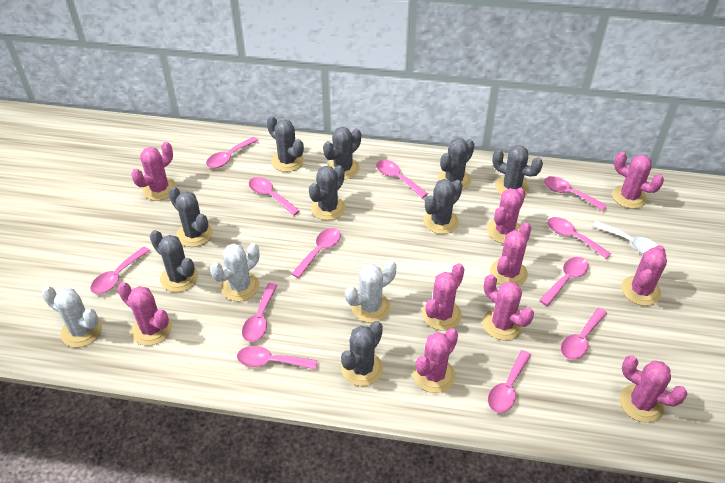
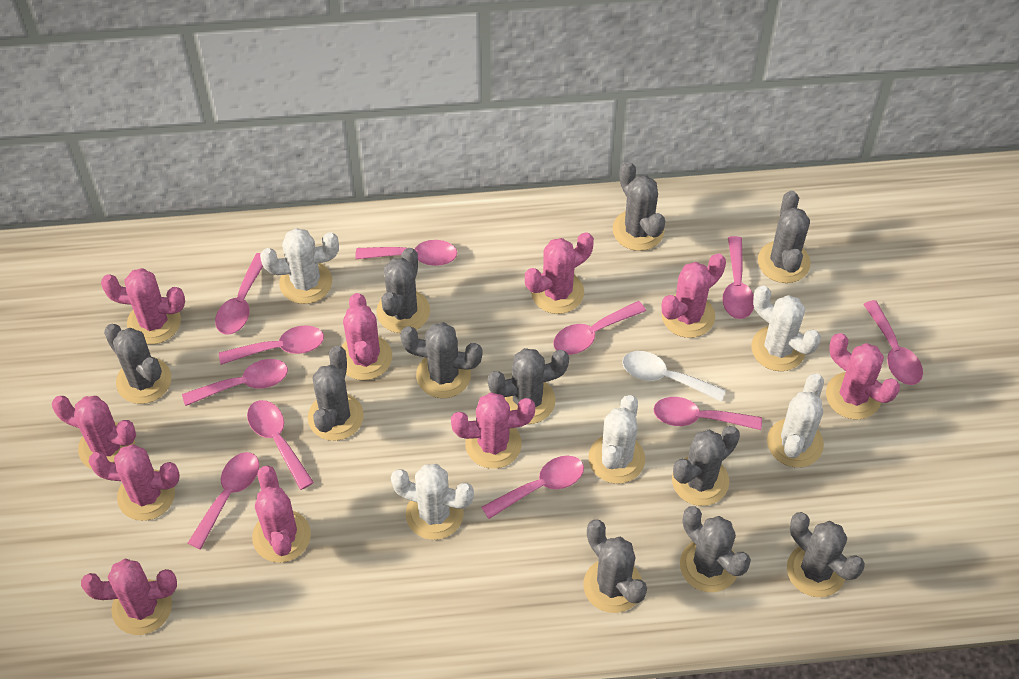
grey cactus: 9 -> 11
pink spoon: 12 -> 11
white cactus: 3 -> 5

